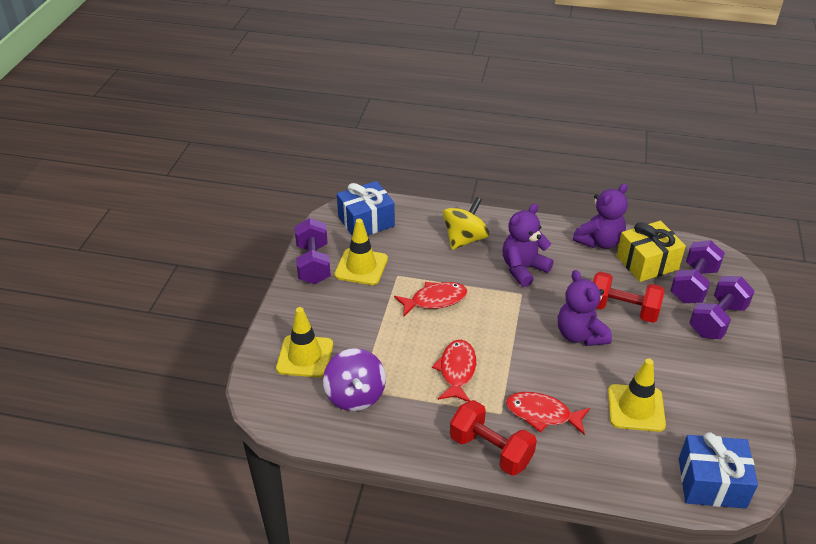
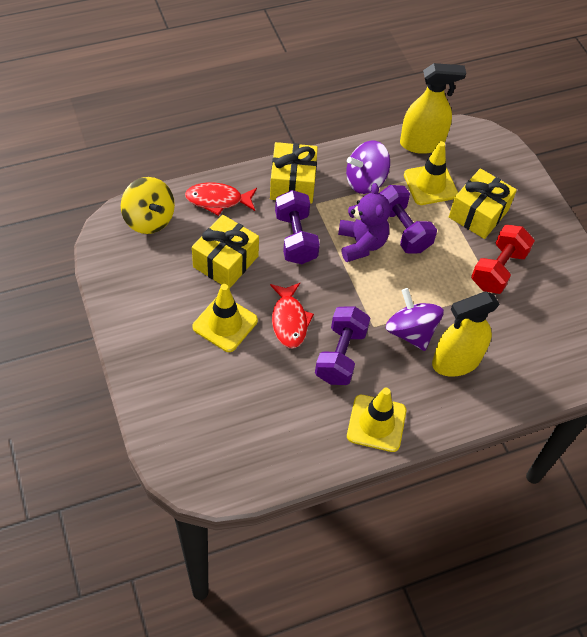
blue gift: 2 -> 0
purple spinning top: 1 -> 2
purple teddy bear: 3 -> 1
red dumbbell: 2 -> 1
red fish: 3 -> 2
yellow gift: 1 -> 3
yellow spray bottle: 0 -> 2

